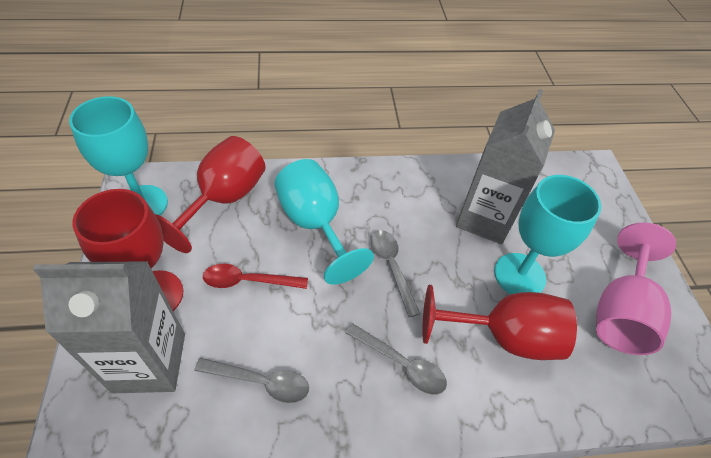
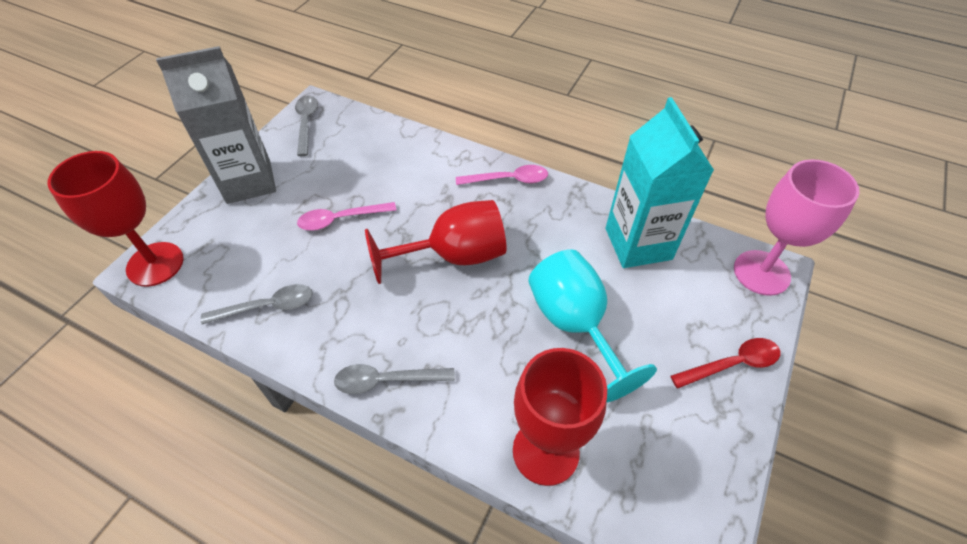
grey carton: 2 -> 1
pink spoon: 0 -> 2
turquoise carton: 0 -> 1
turquoise goblet: 3 -> 1

